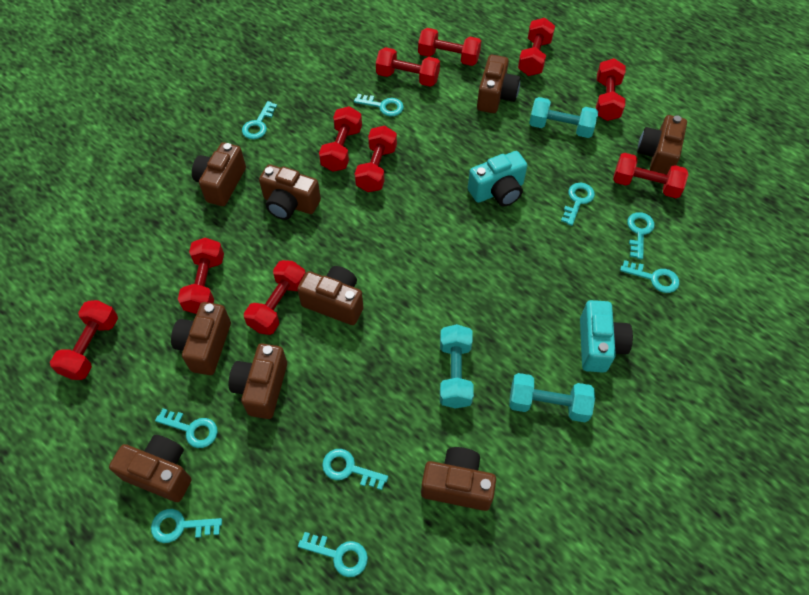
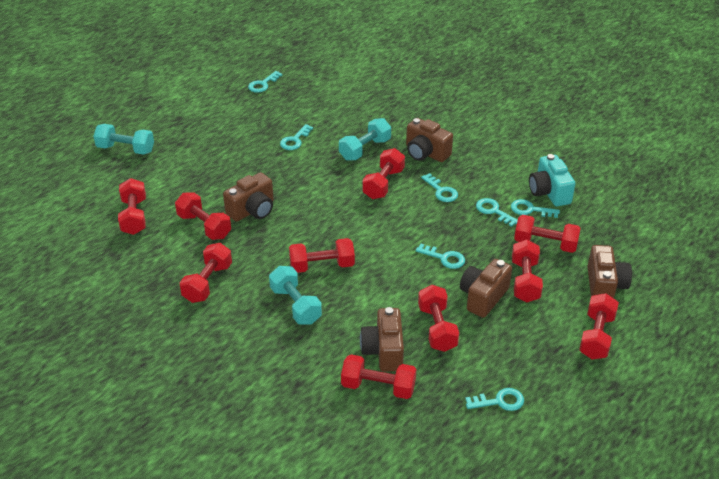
brown camera: 9 -> 5
turquoise camera: 2 -> 1
turquoise key: 9 -> 7

